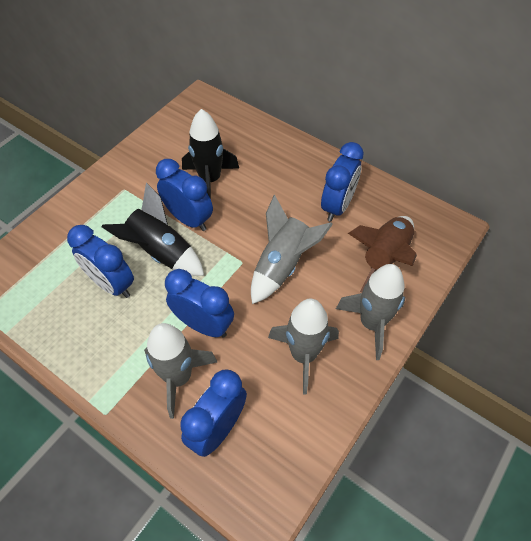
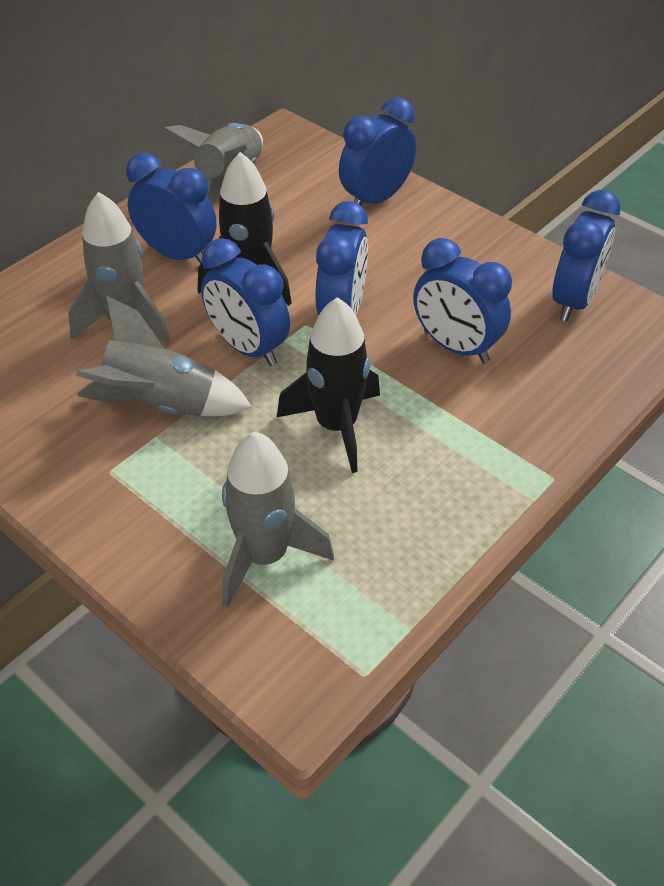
blue clock: 5 -> 6
brown rocket: 1 -> 0

